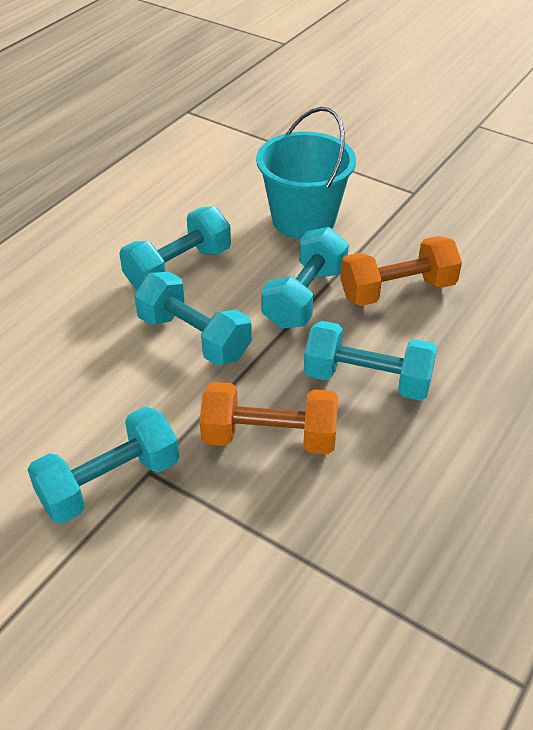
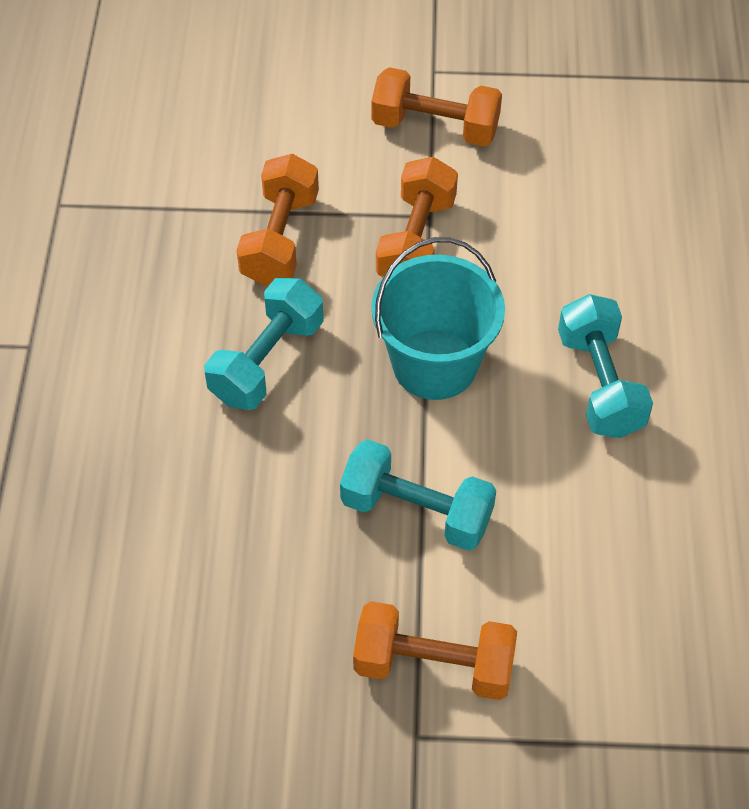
orange dumbbell: 2 -> 4
turquoise dumbbell: 5 -> 3

